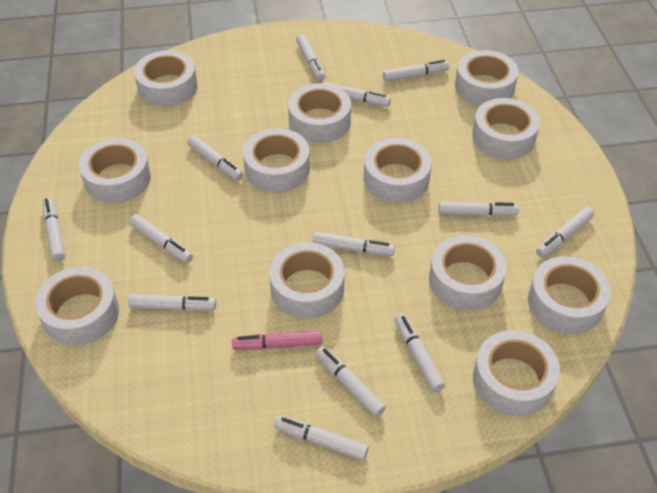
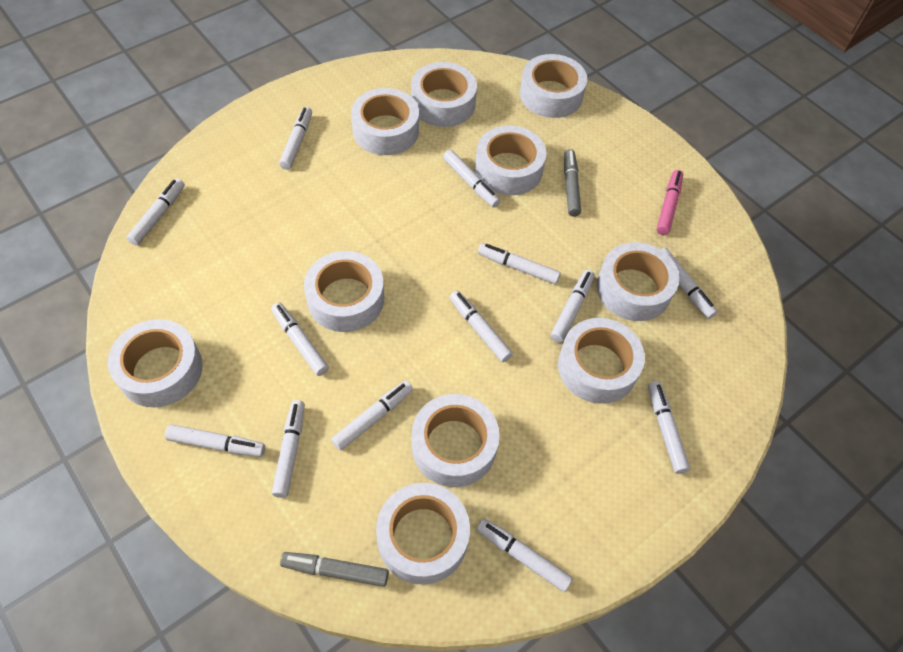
grey marker: 0 -> 2
white tape: 12 -> 10

